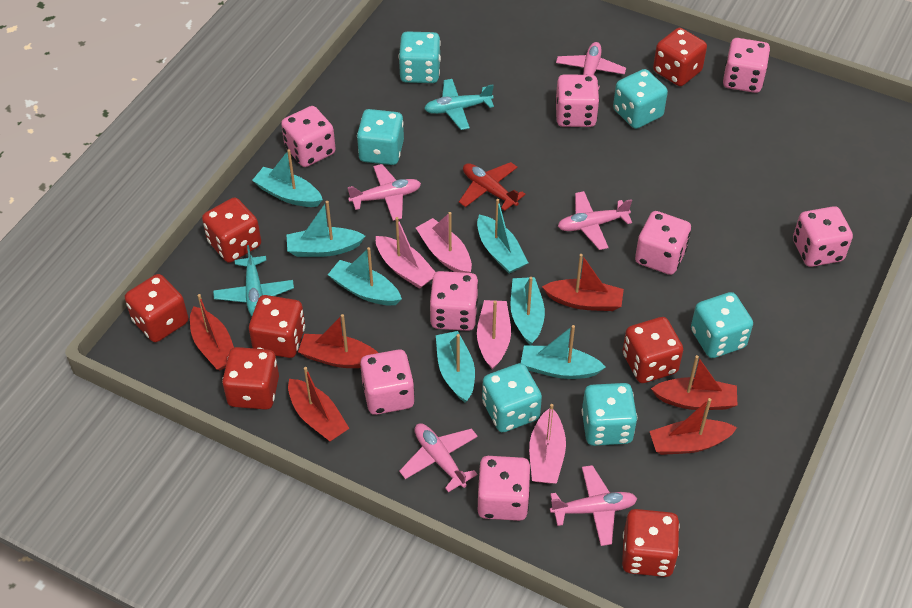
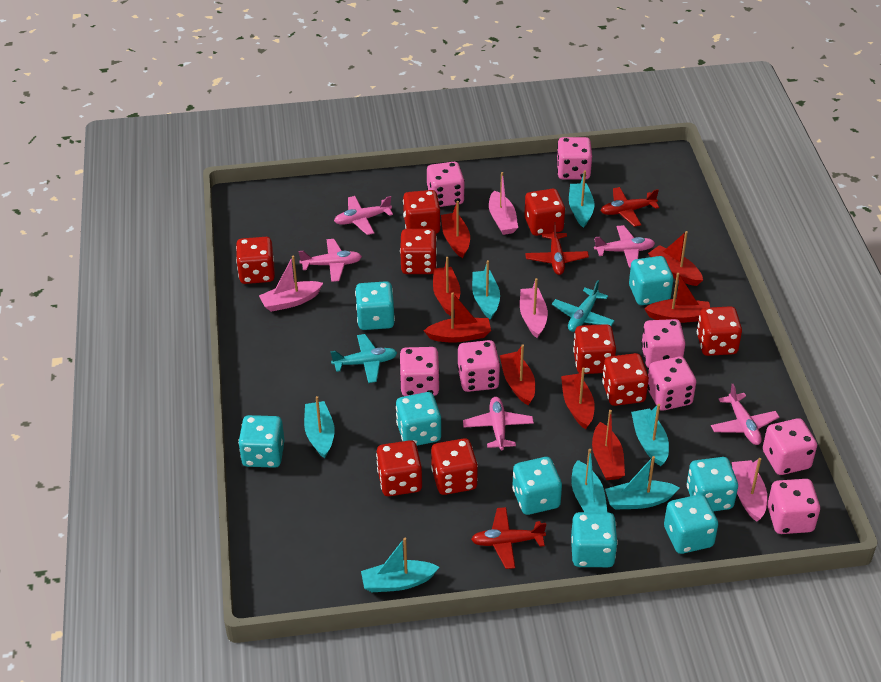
red boat: 6 -> 8
red dice: 7 -> 9
red plane: 1 -> 3
turquoise dice: 6 -> 8

